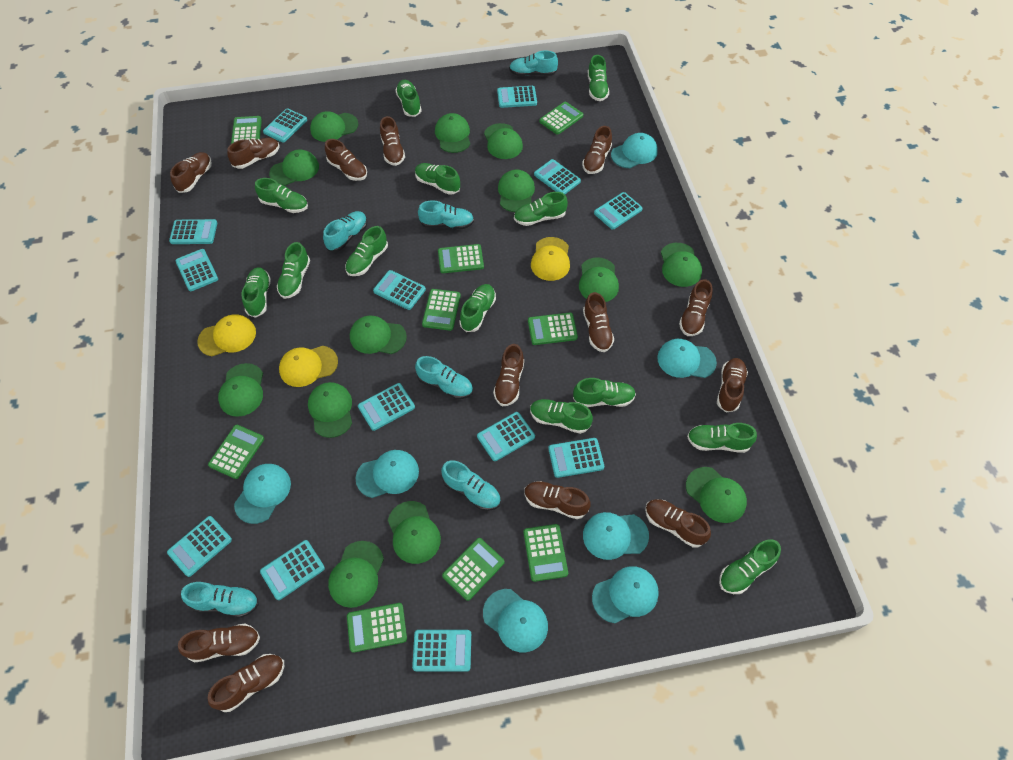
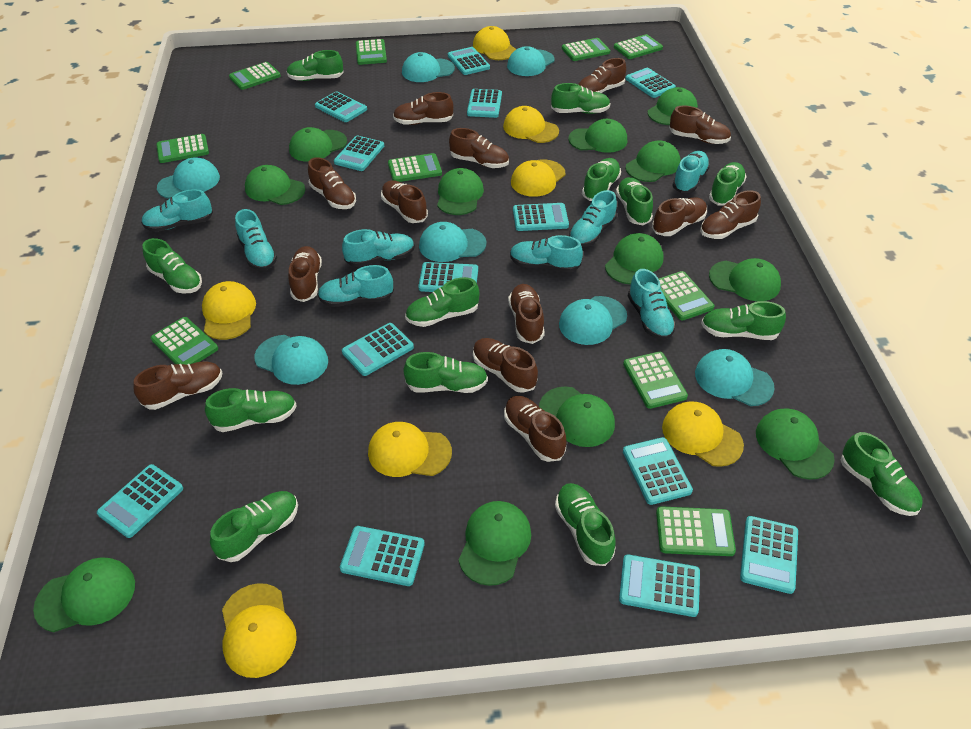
green calculator: 9 -> 10
green cap: 13 -> 12
turquoise shoe: 6 -> 8
yellow cap: 3 -> 7

